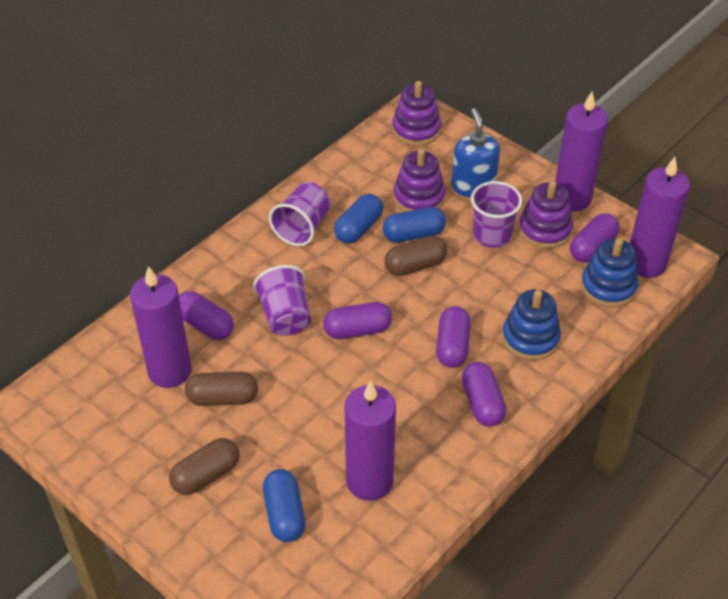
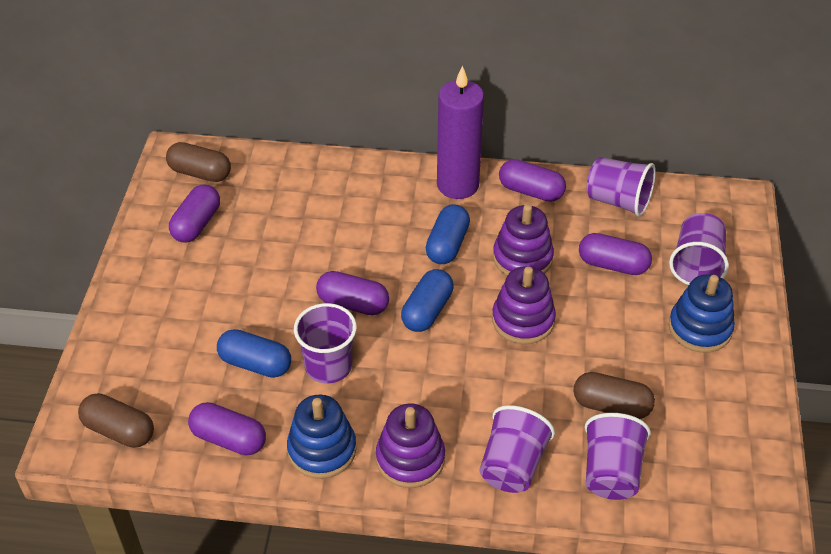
blue soap dispenser: 1 -> 0
purple candle: 4 -> 1
purple cup: 3 -> 5

